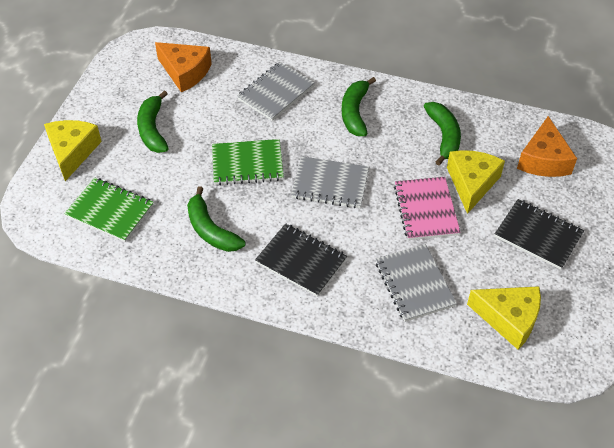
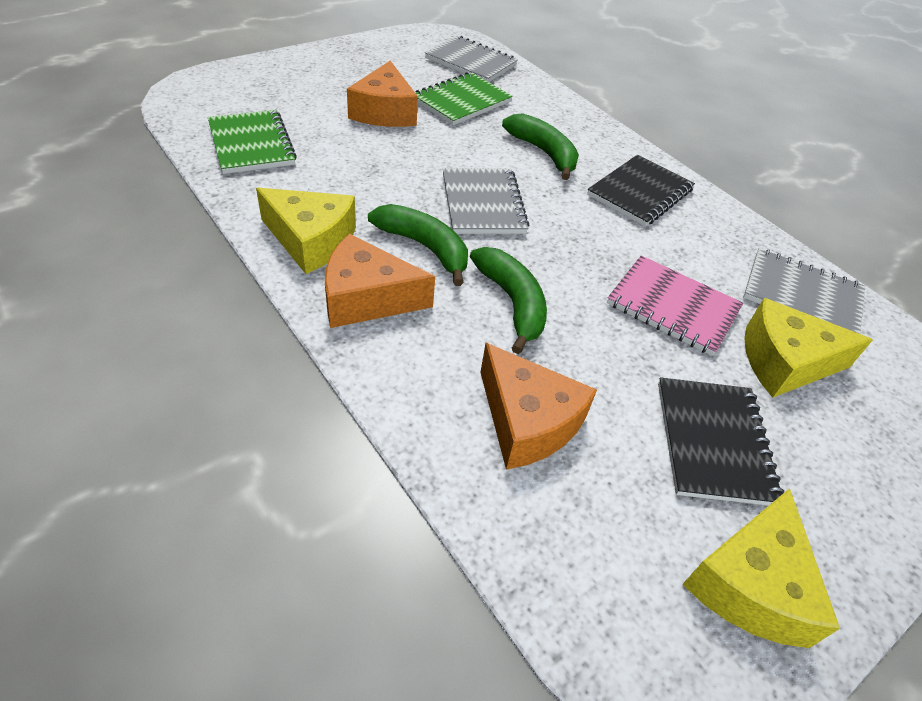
green banana: 4 -> 3
orange cheese: 2 -> 3

